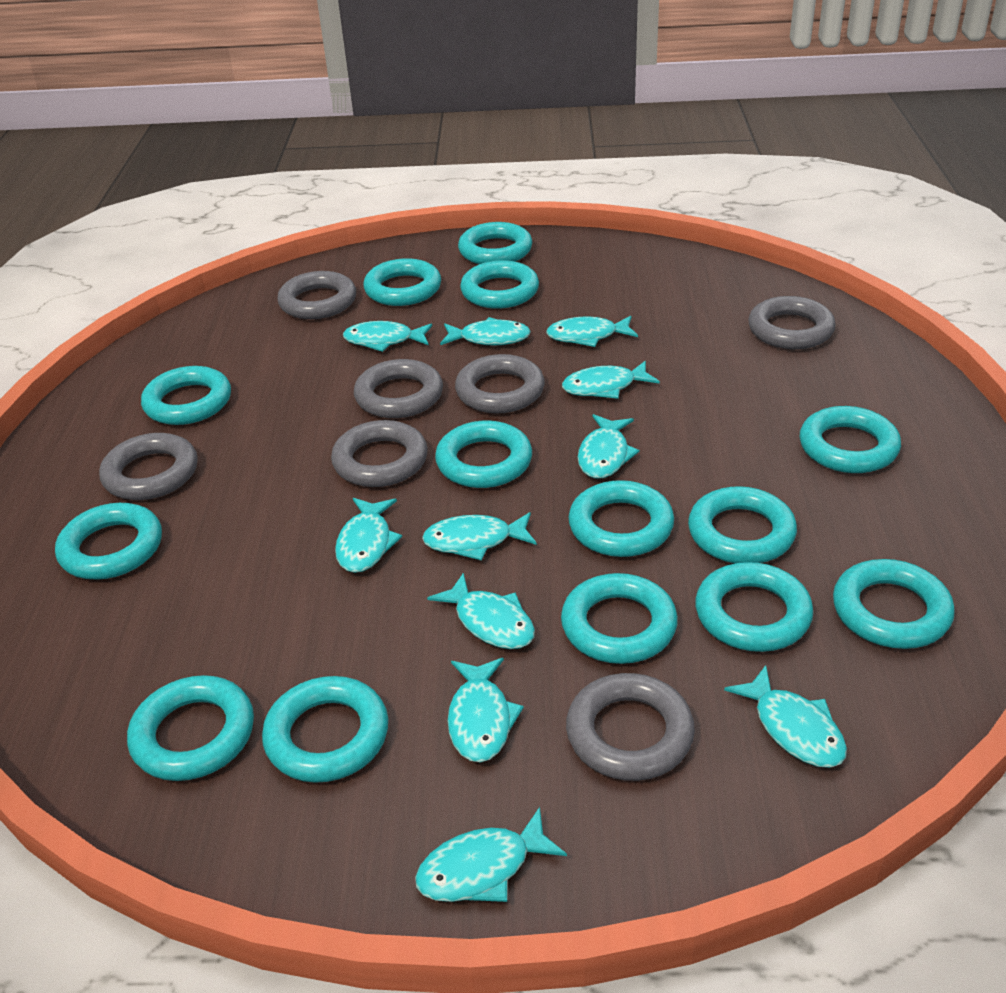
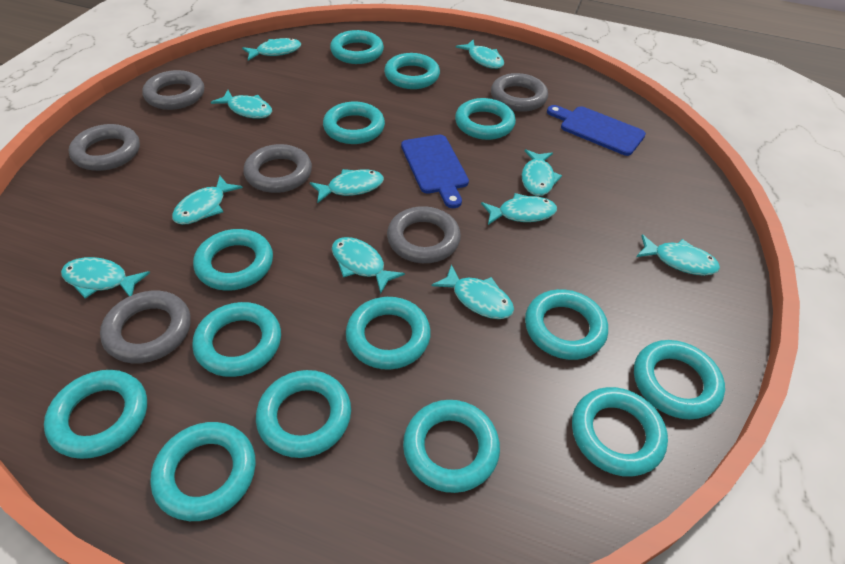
blue cutting board: 0 -> 2
grey ring: 7 -> 6

